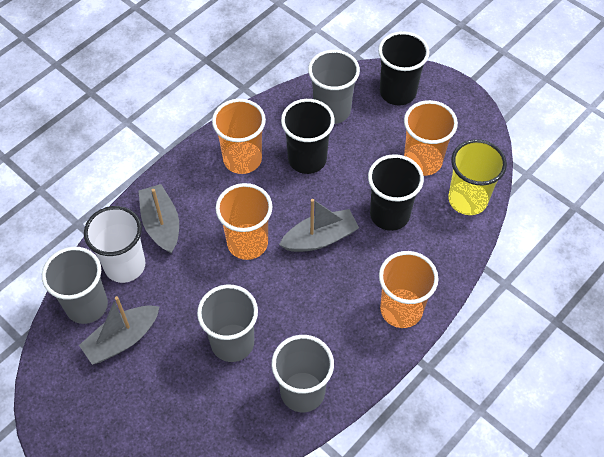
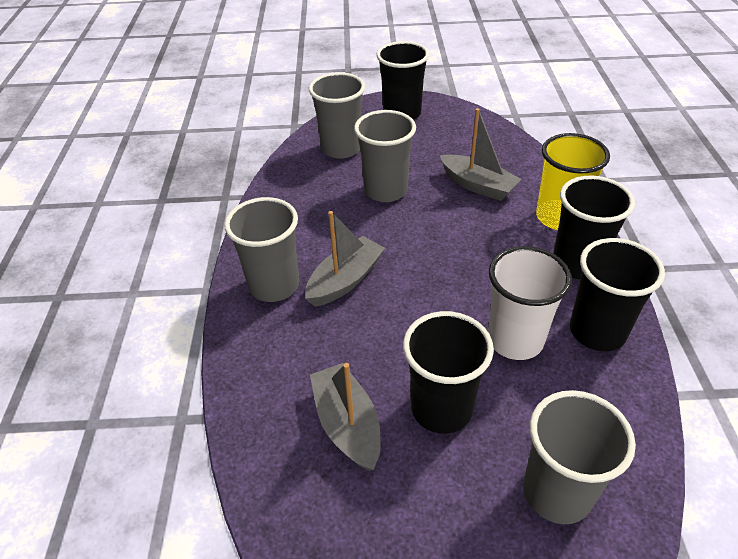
black cup: 3 -> 4
orange cup: 4 -> 0

